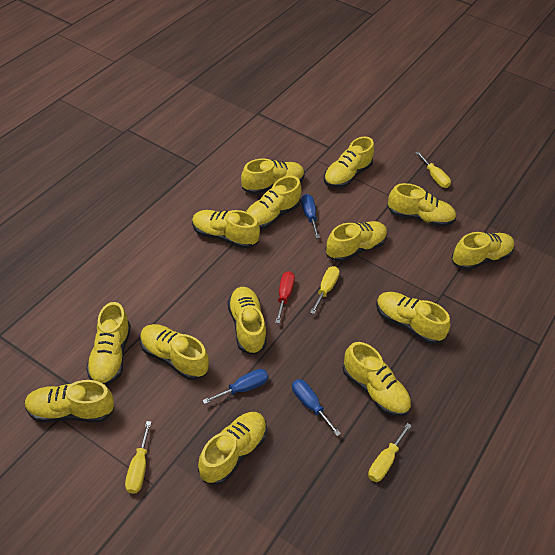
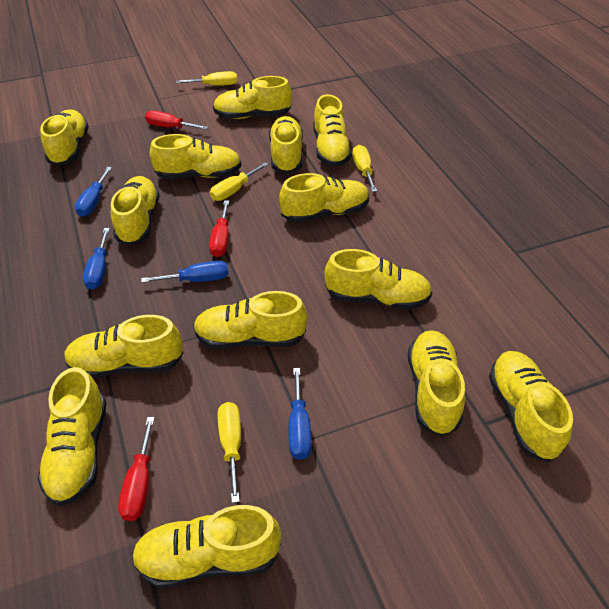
blue screwdriver: 3 -> 4
red screwdriver: 1 -> 3

